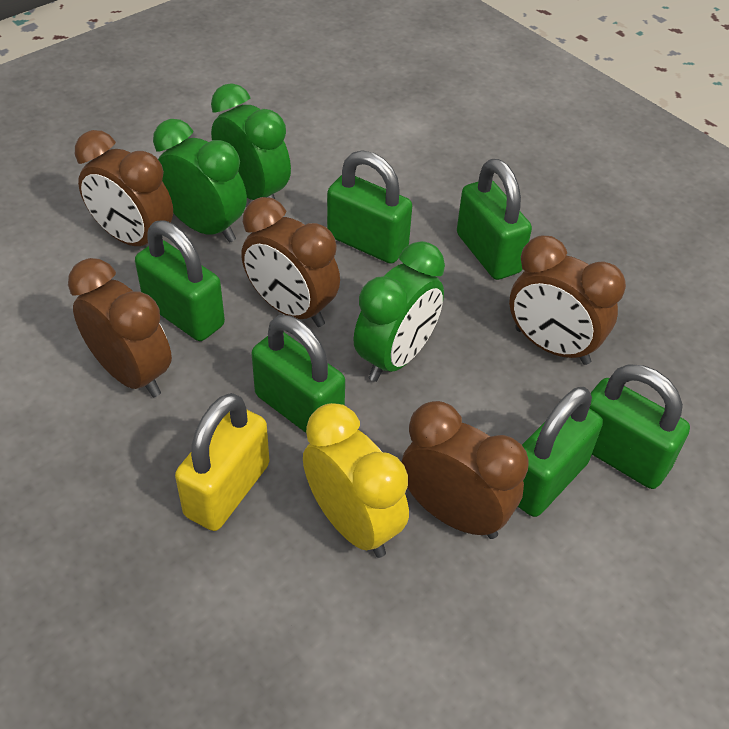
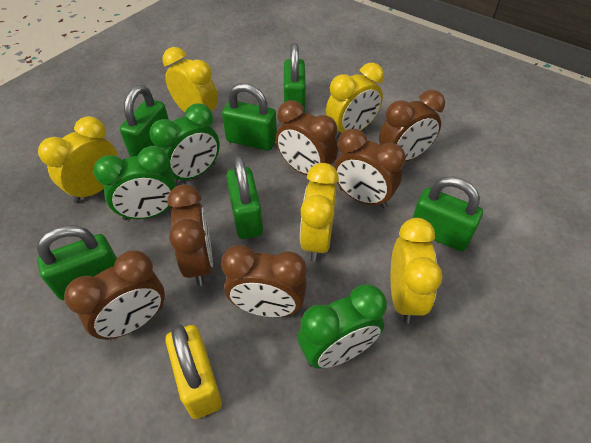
brown clock: 5 -> 6
yellow clock: 1 -> 5

